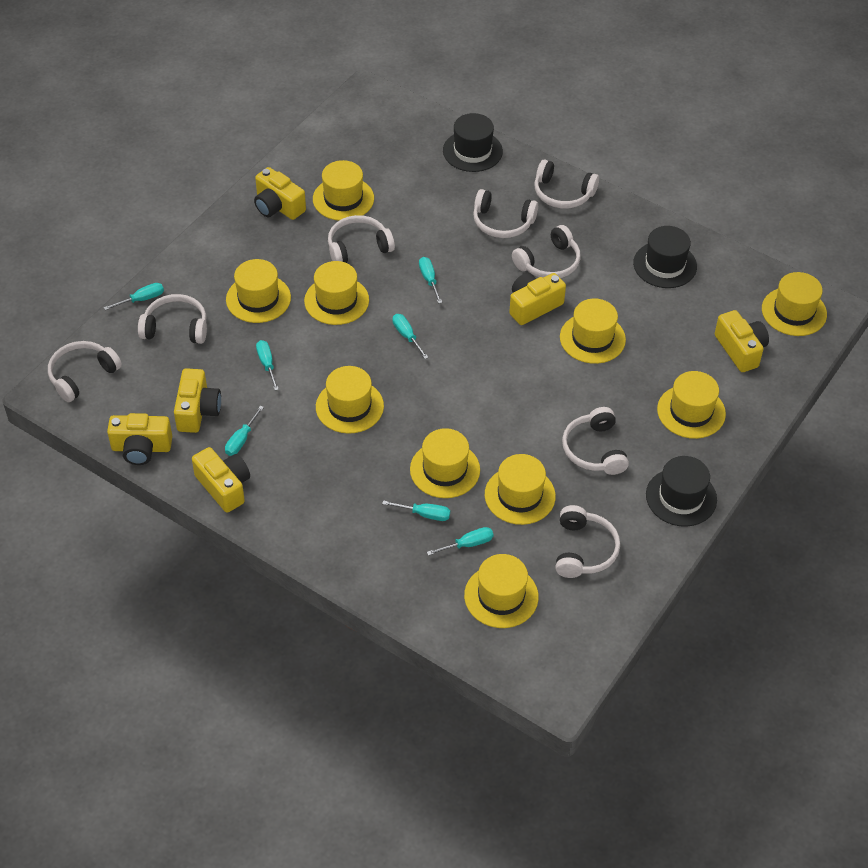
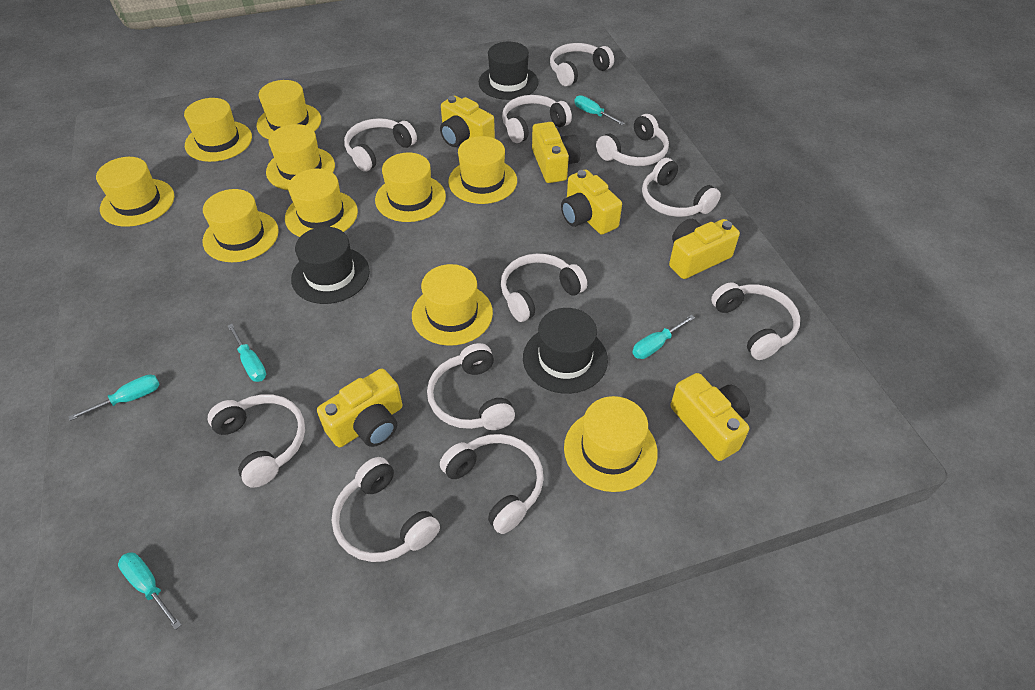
turquoise screwdriver: 7 -> 5
white headphones: 8 -> 11

